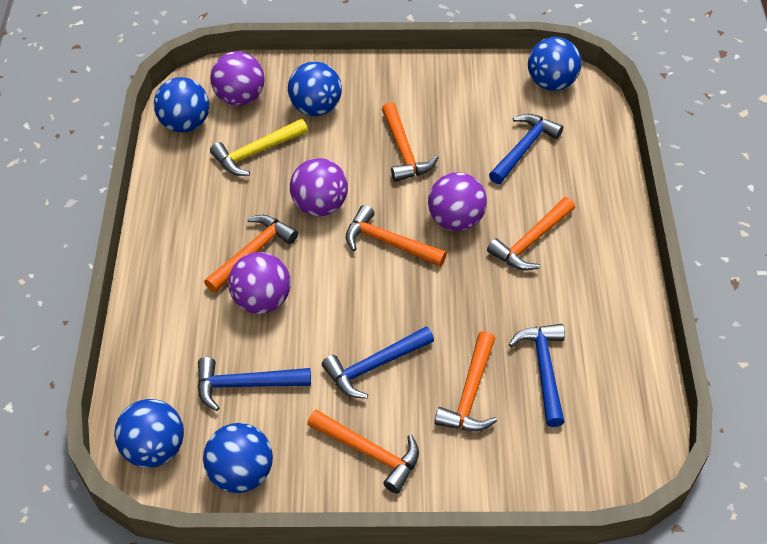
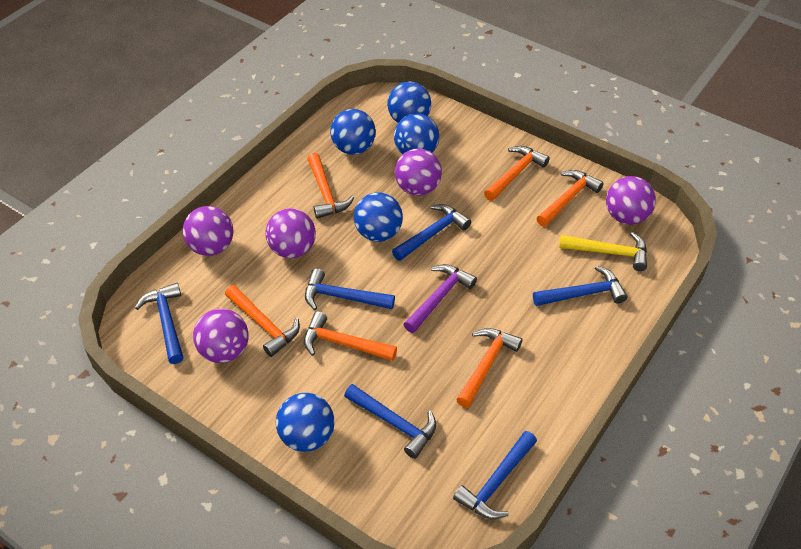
blue hammer: 4 -> 6
purple ball: 4 -> 5
purple hammer: 0 -> 1

